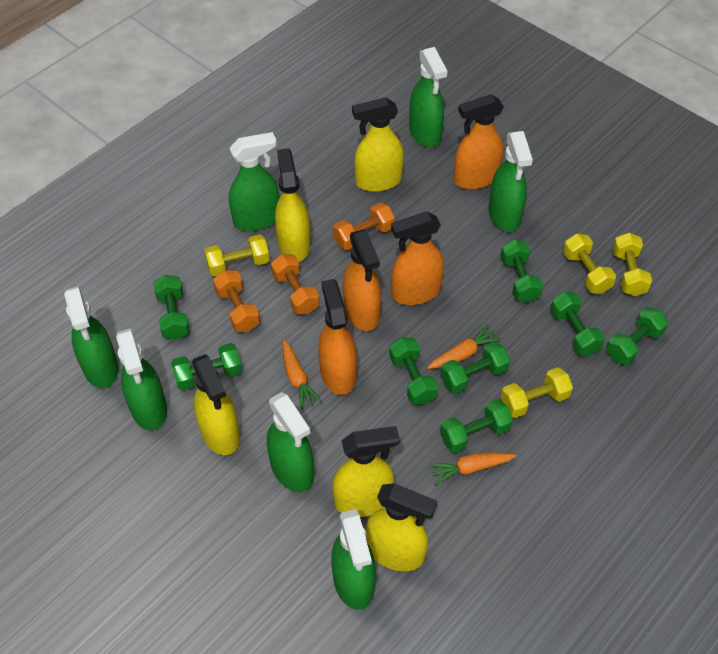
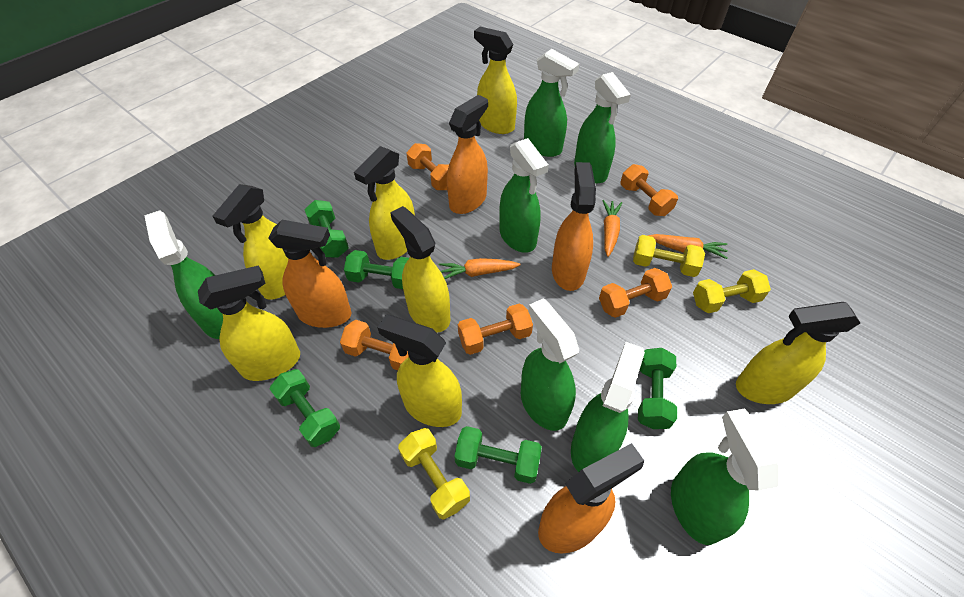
green dumbbell: 8 -> 5
orange dumbbell: 3 -> 5
yellow dumbbell: 4 -> 3
yellow spray bottle: 5 -> 7

